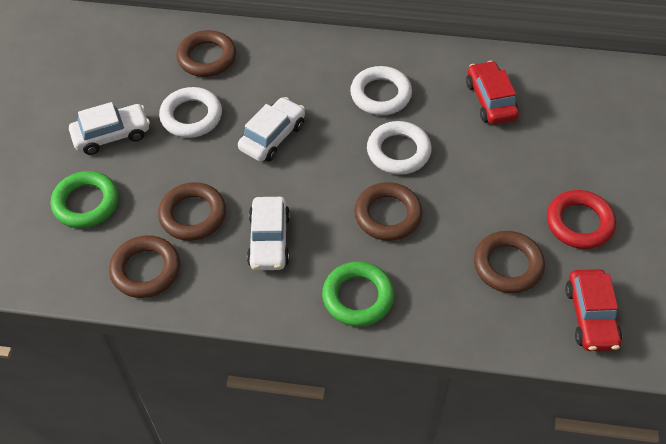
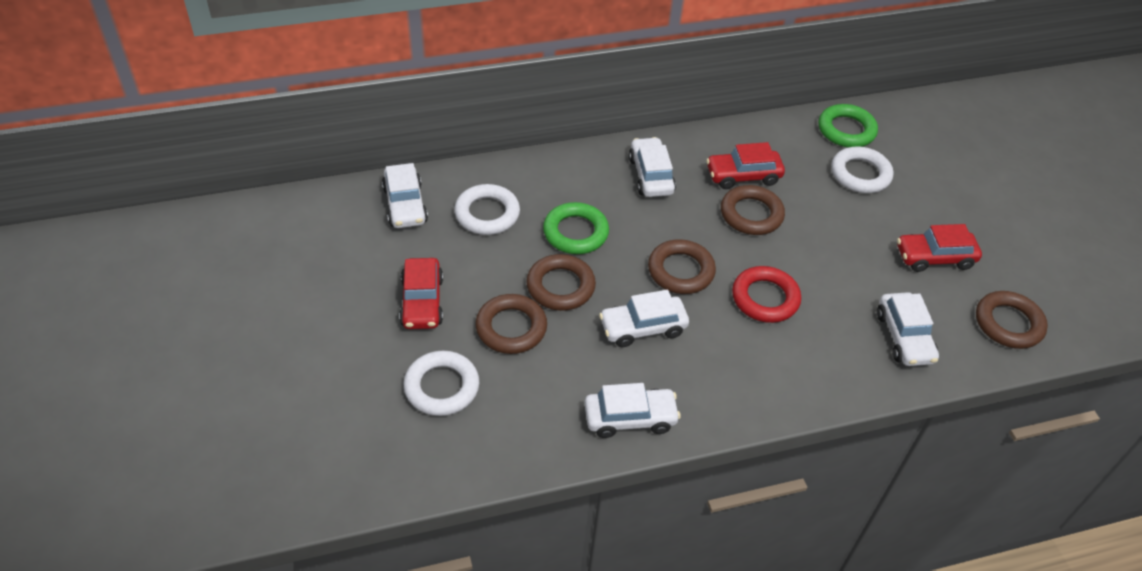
red car: 2 -> 3
white car: 3 -> 5

